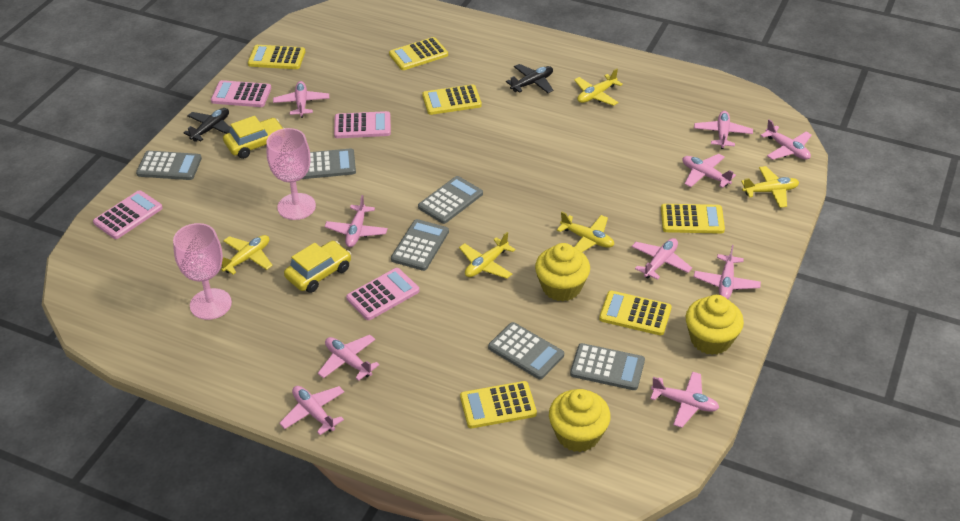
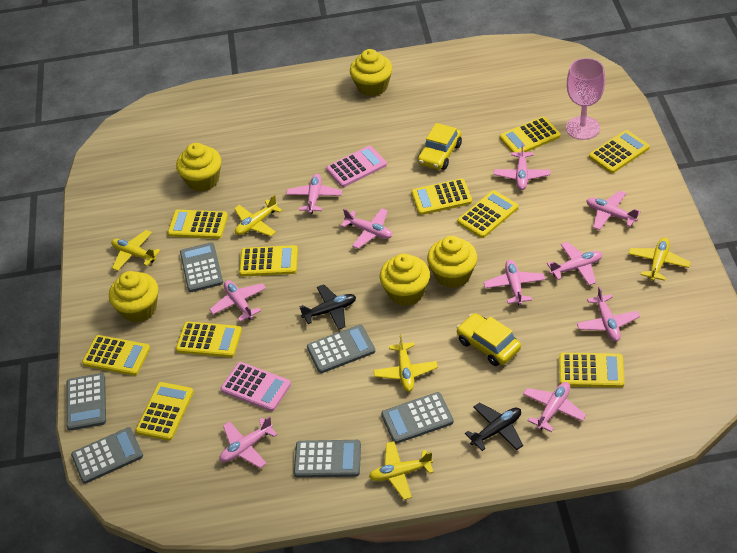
pink calculator: 4 -> 2
pink goblet: 2 -> 1
yellow calculator: 6 -> 10
yellow cupcake: 3 -> 5

